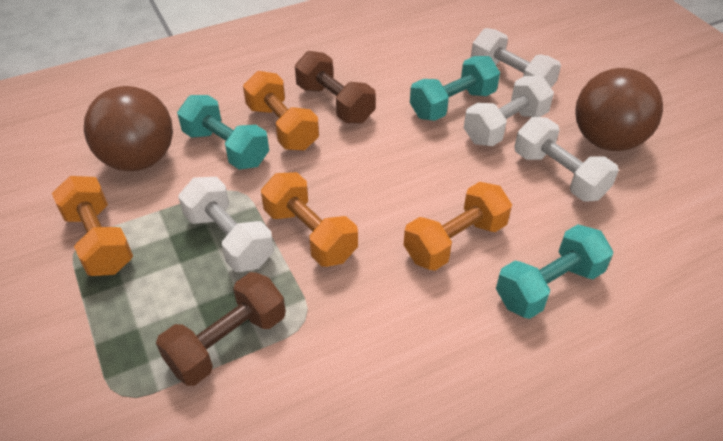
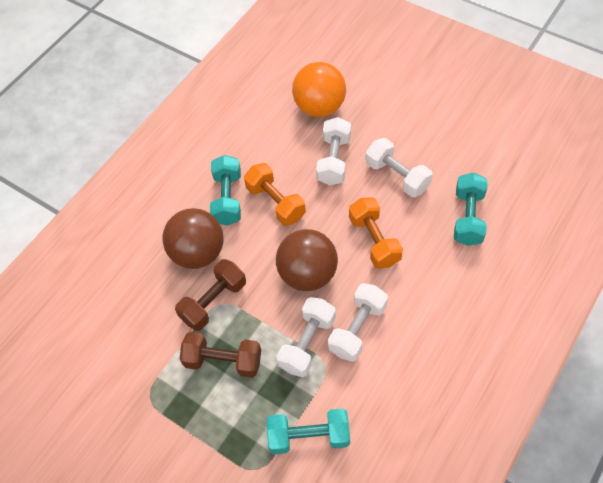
orange ball: 0 -> 1
orange dumbbell: 4 -> 2

